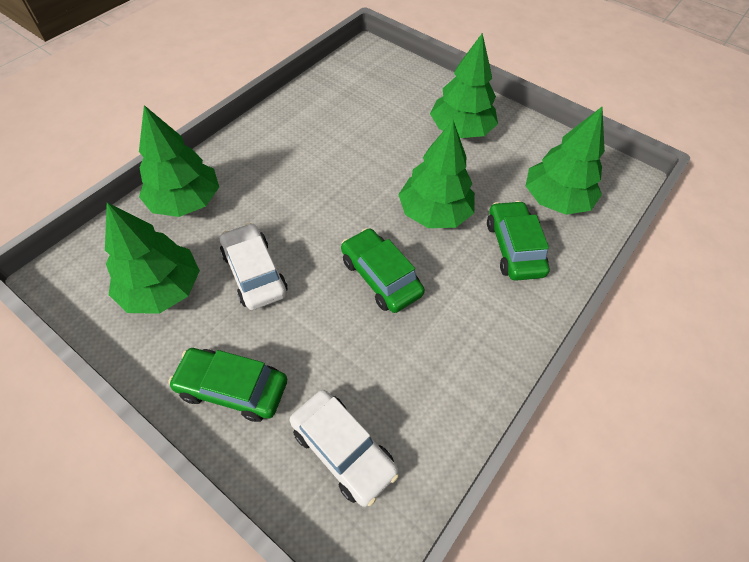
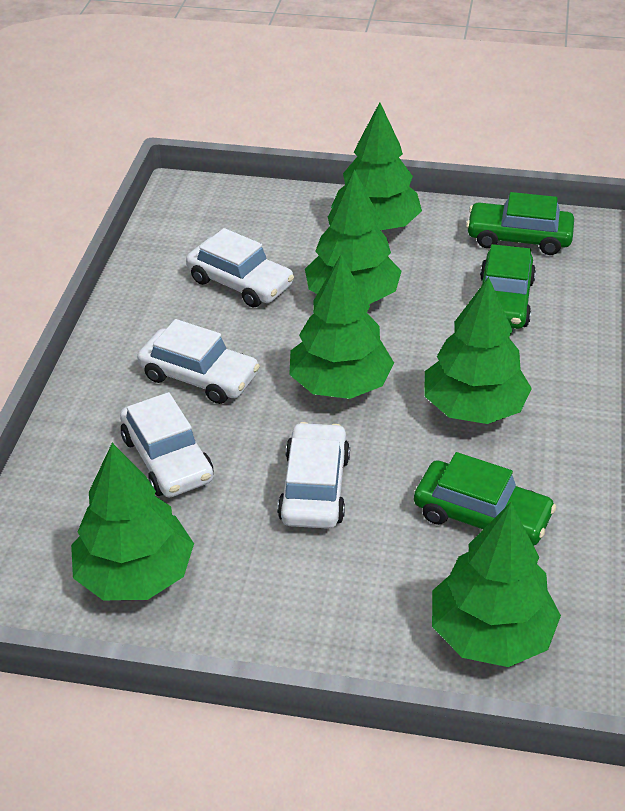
green tree: 5 -> 6
white car: 2 -> 4

